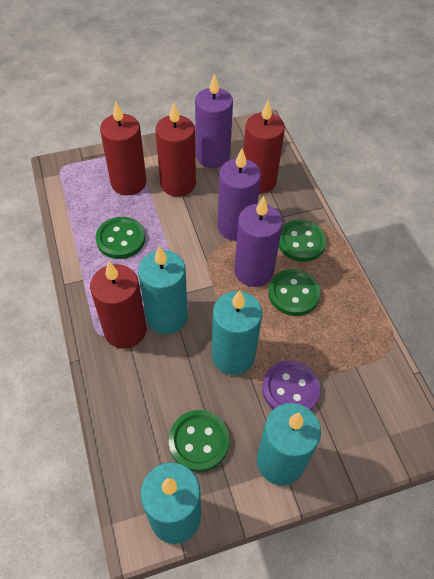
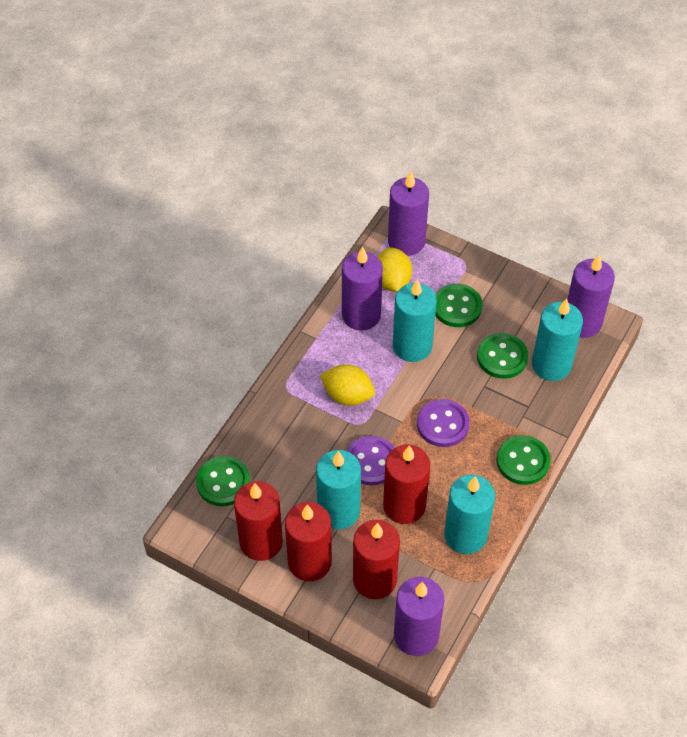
purple button: 1 -> 2
purple candle: 3 -> 4
yellow lemon: 0 -> 2

